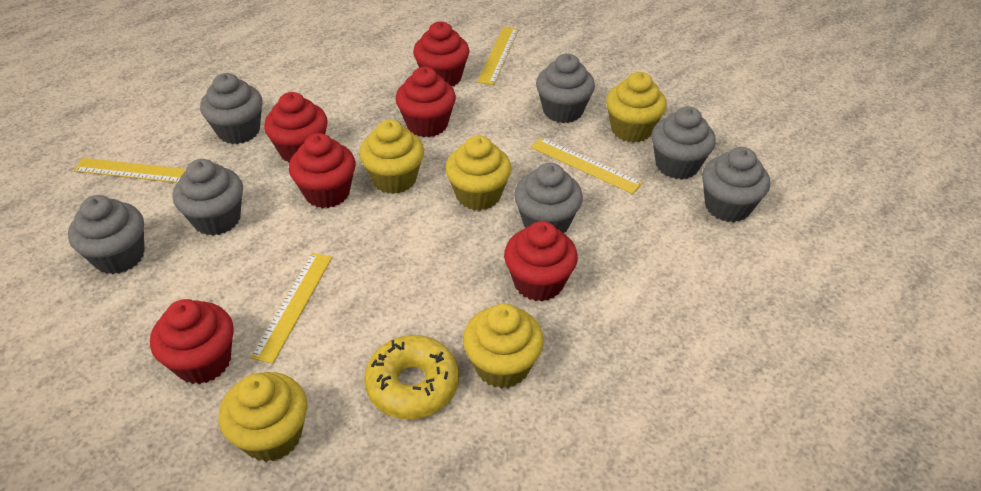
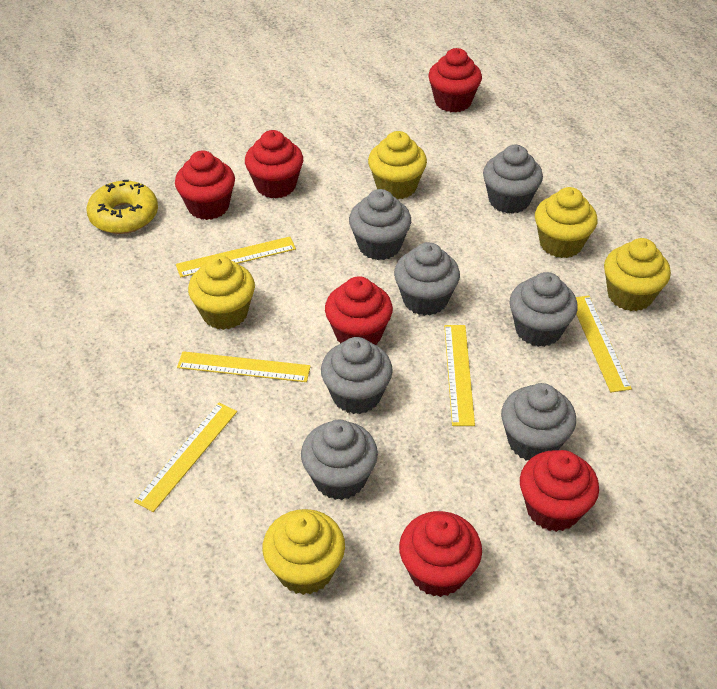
yellow ruler: 4 -> 5

